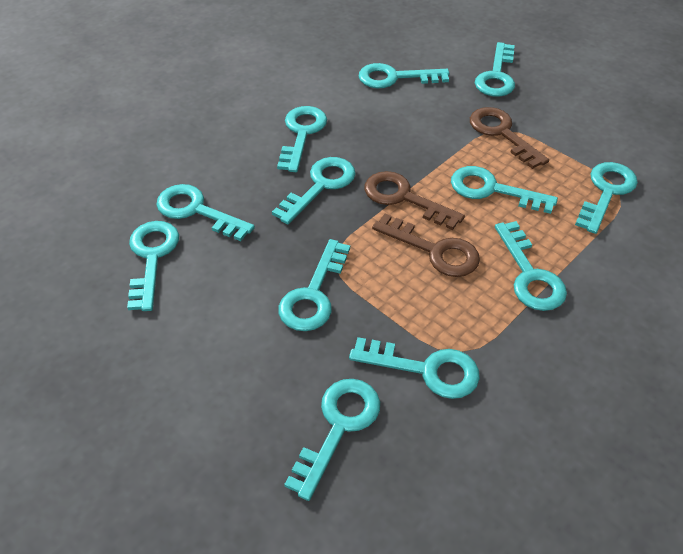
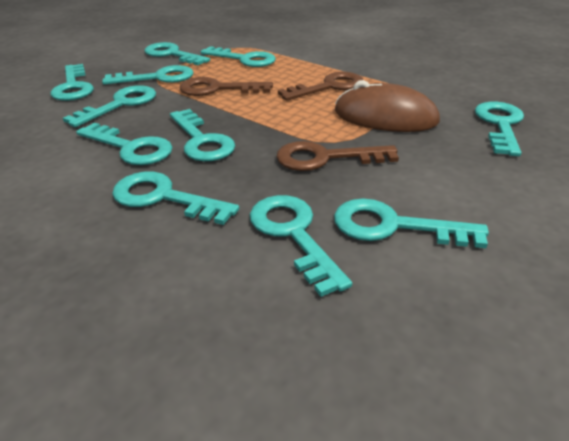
brown mouse: 0 -> 1
turquoise key: 12 -> 11

